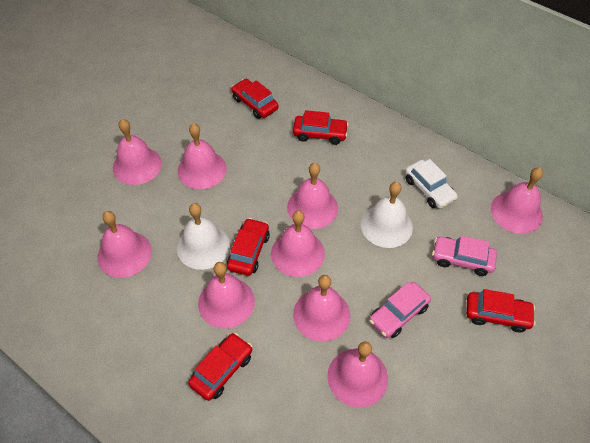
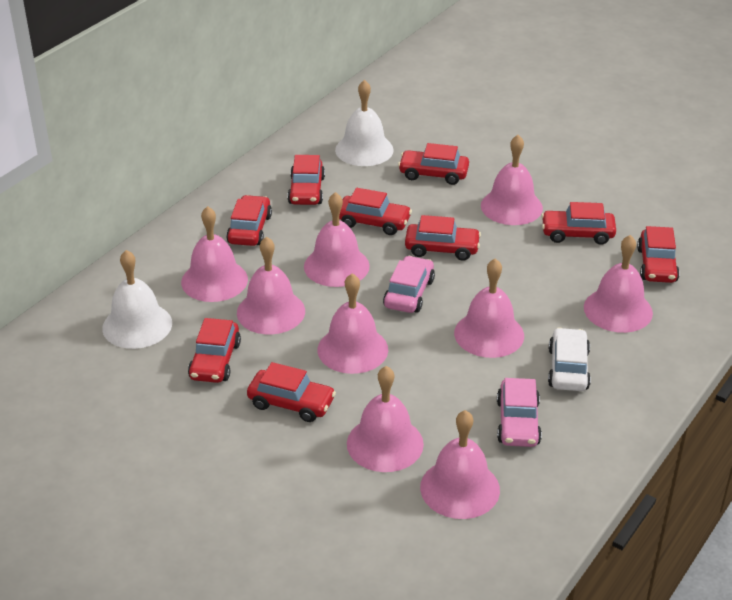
red car: 5 -> 9

